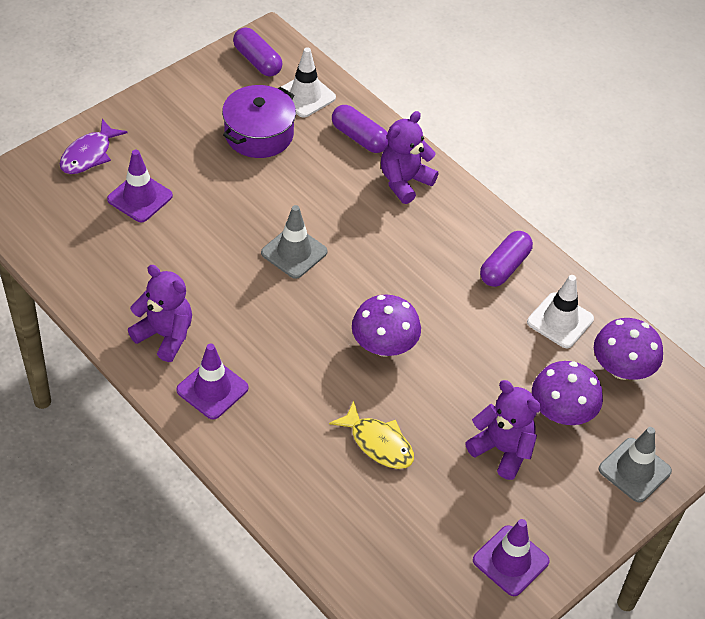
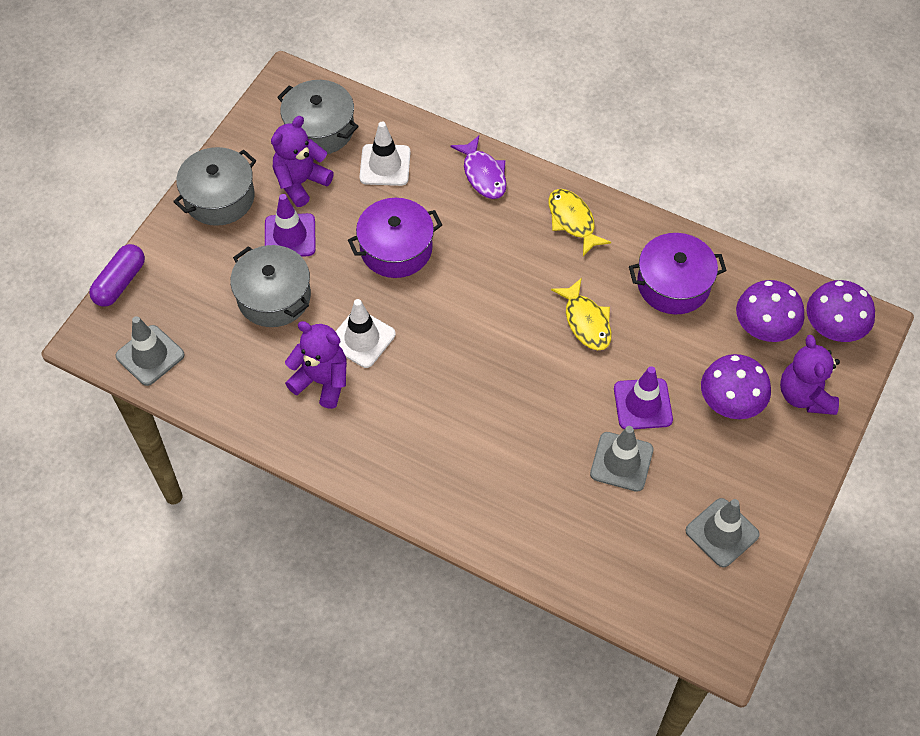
grey pot: 0 -> 3
grey traffic cone: 2 -> 3
purple capsule: 3 -> 1
purple pot: 1 -> 2
purple traffic cone: 3 -> 2
yellow fish: 1 -> 2

